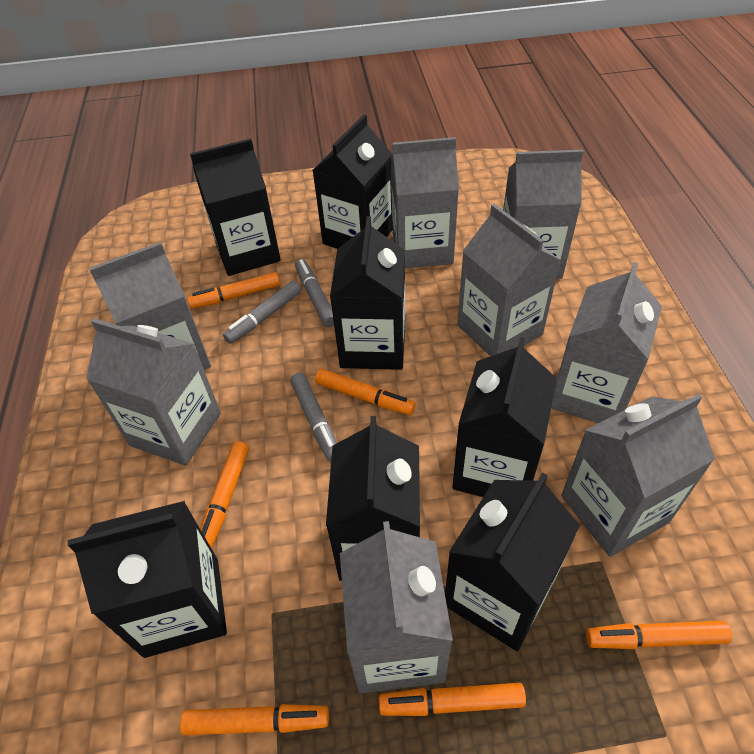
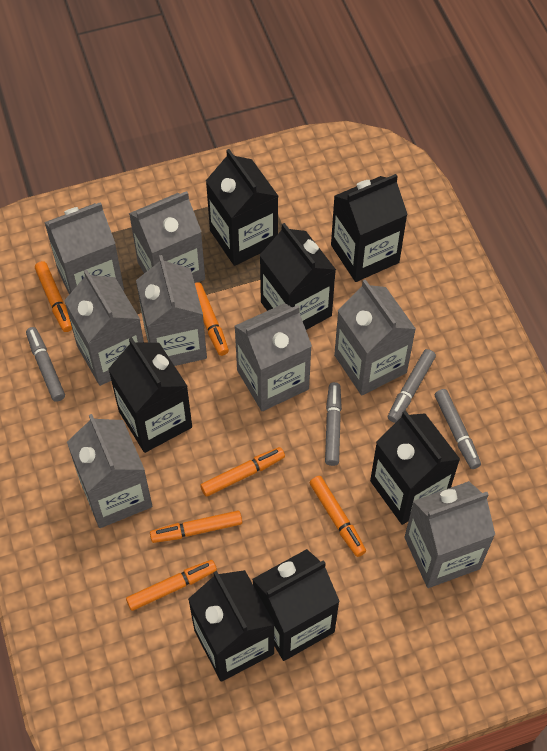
grey marker: 3 -> 4

